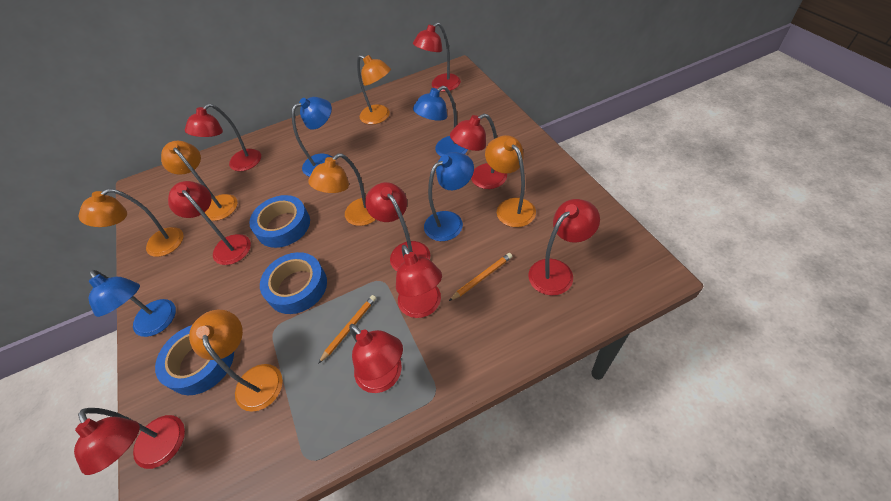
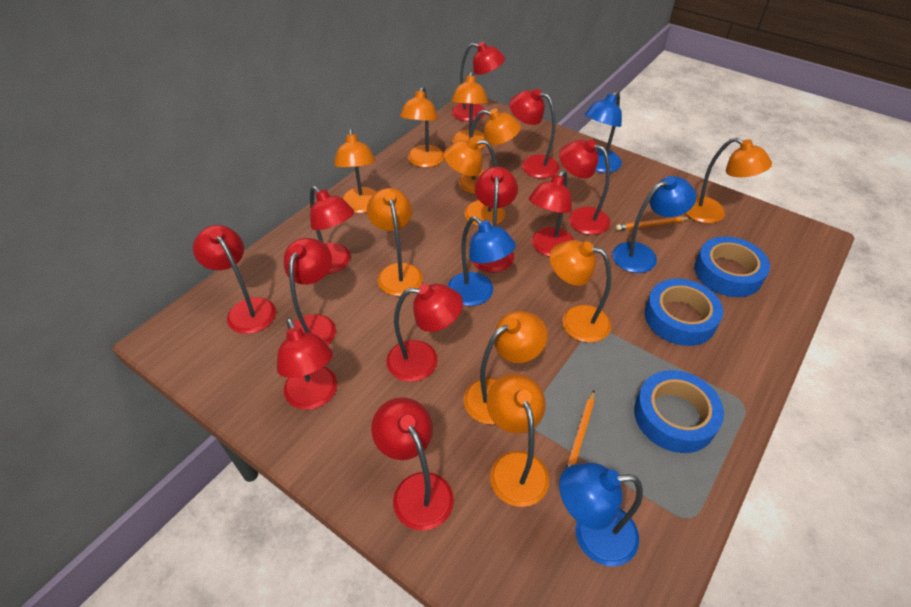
orange lamp: 6 -> 10
red lamp: 9 -> 11

